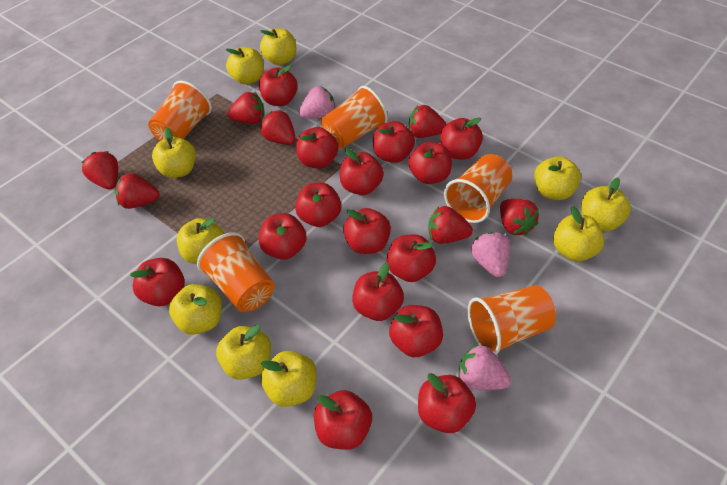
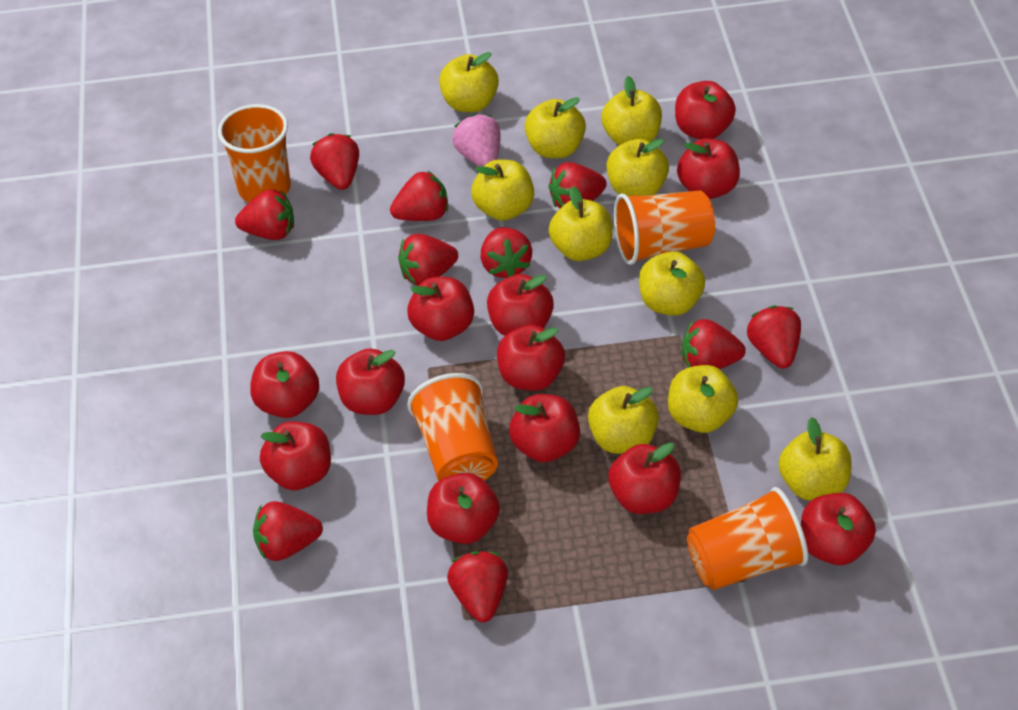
orange cup: 5 -> 4
pink strawberry: 3 -> 1
red apple: 15 -> 12
red strawberry: 7 -> 10

